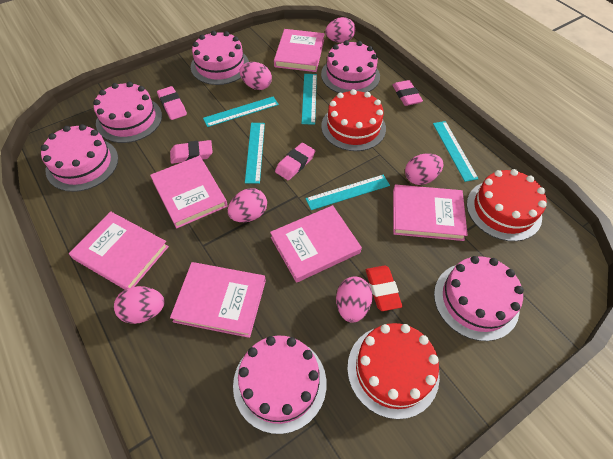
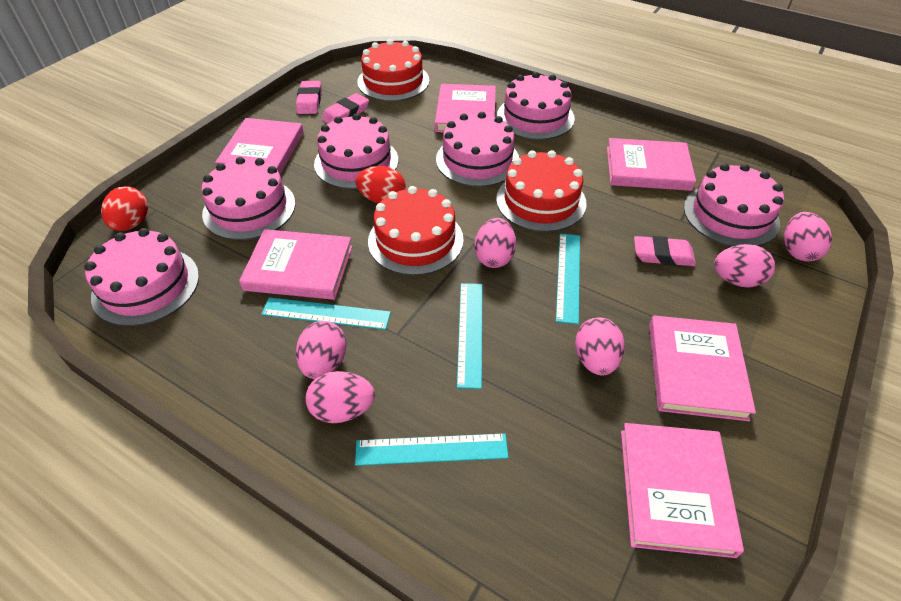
pink eraser: 4 -> 3
red egg: 0 -> 2
red eraser: 1 -> 0
turquoise ruler: 5 -> 4

